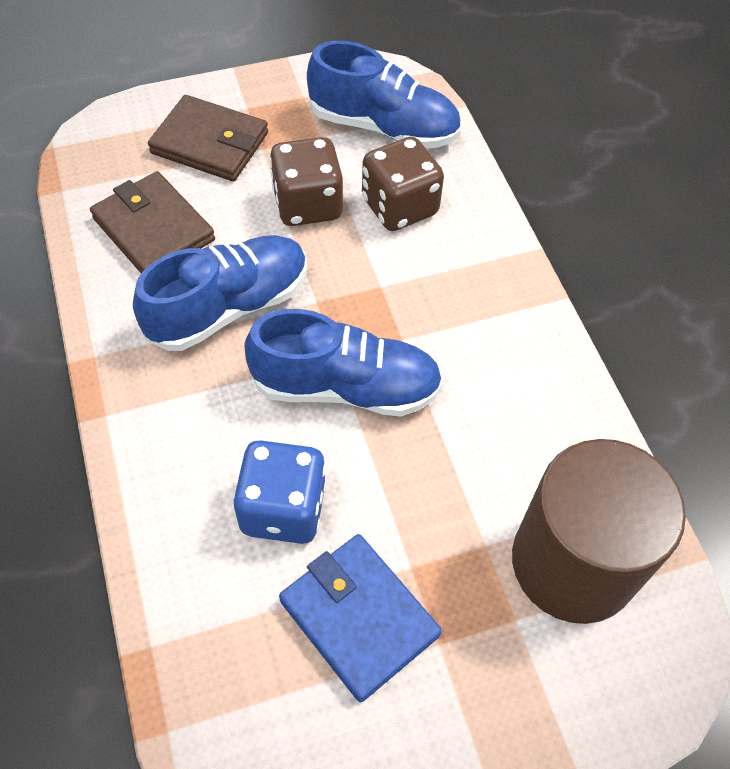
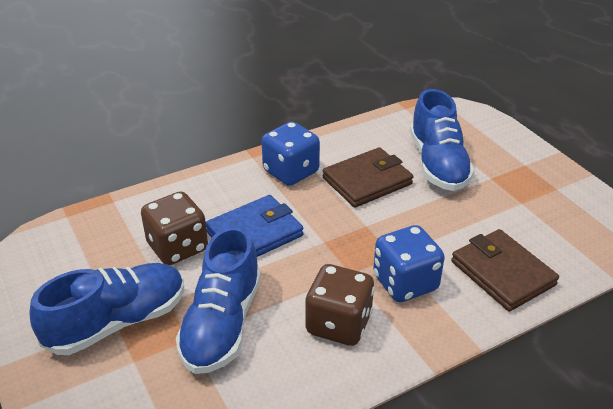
blue dice: 1 -> 2
brown cylinder: 1 -> 0

